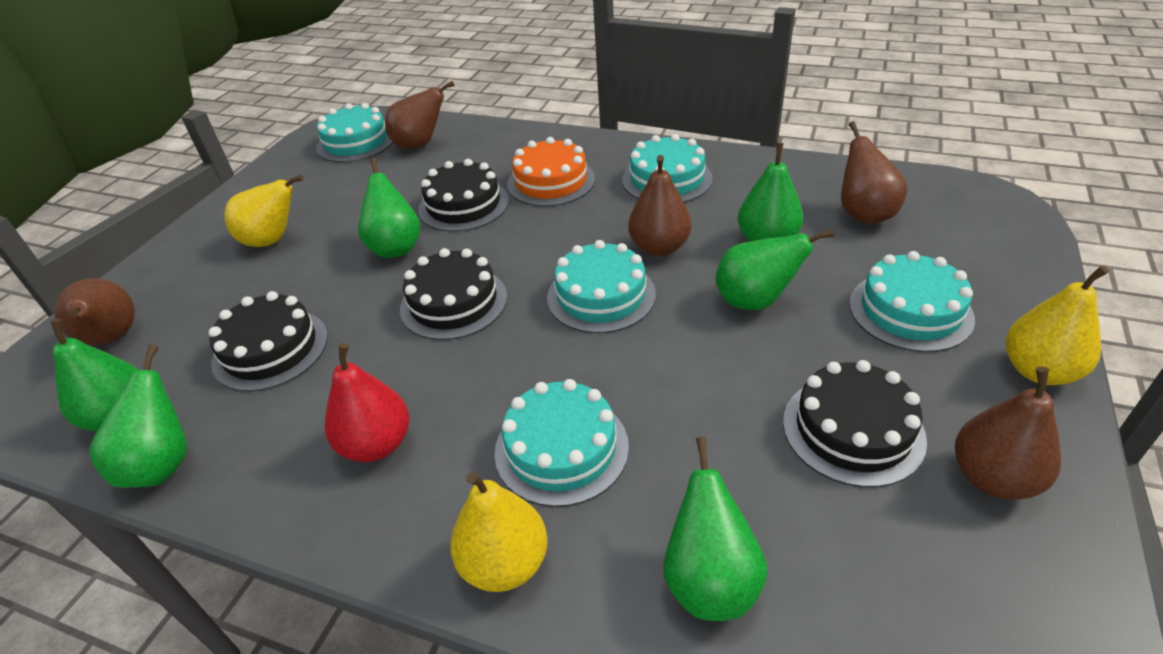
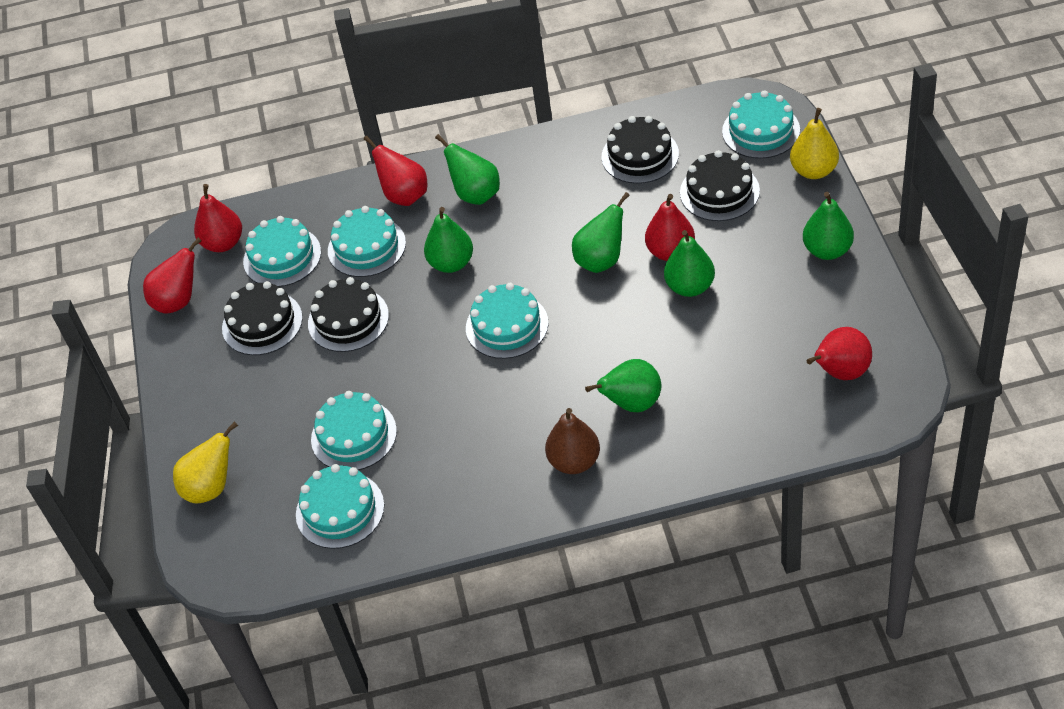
brown pear: 5 -> 1
orange cake: 1 -> 0
red pear: 1 -> 5
turquoise cake: 5 -> 6
yellow pear: 3 -> 2

